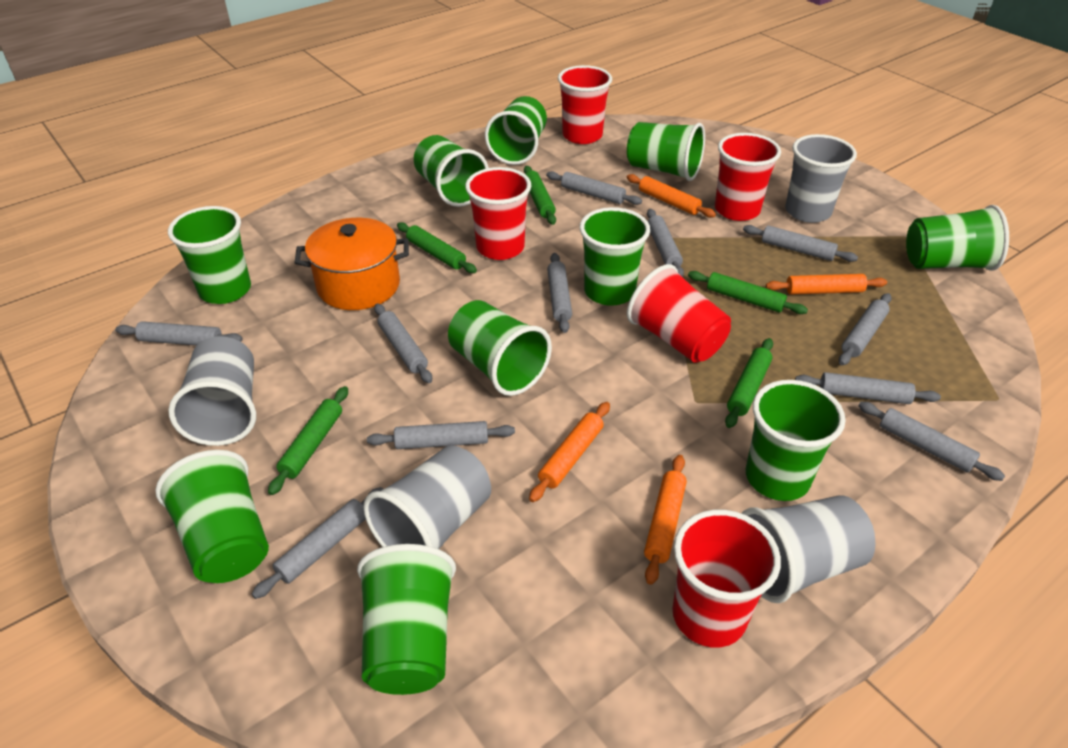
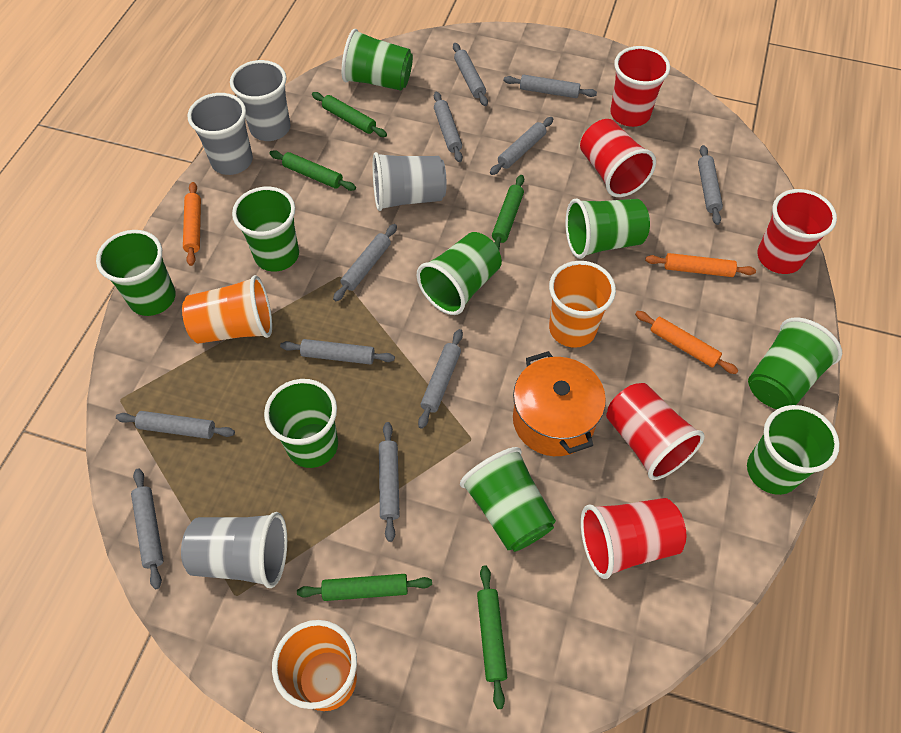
green cup: 10 -> 9
orange cup: 0 -> 3
orange rolling pin: 4 -> 3

